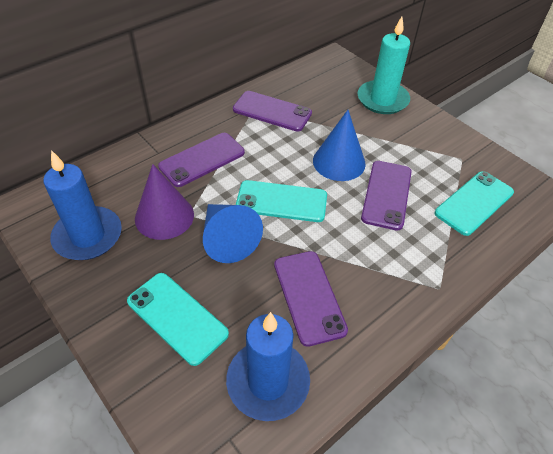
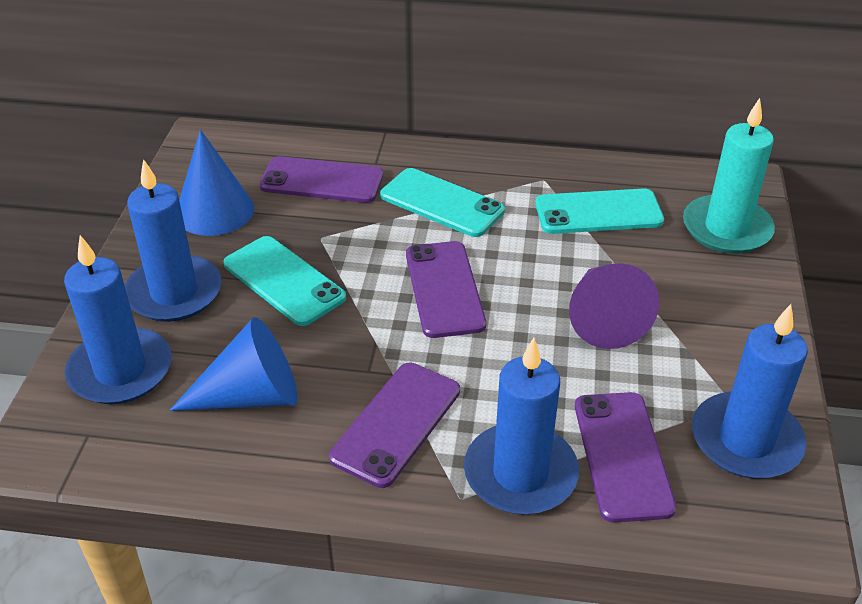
blue candle: 2 -> 4

